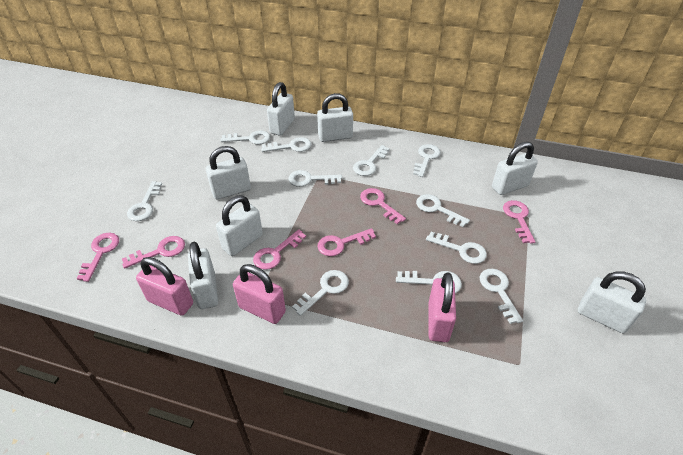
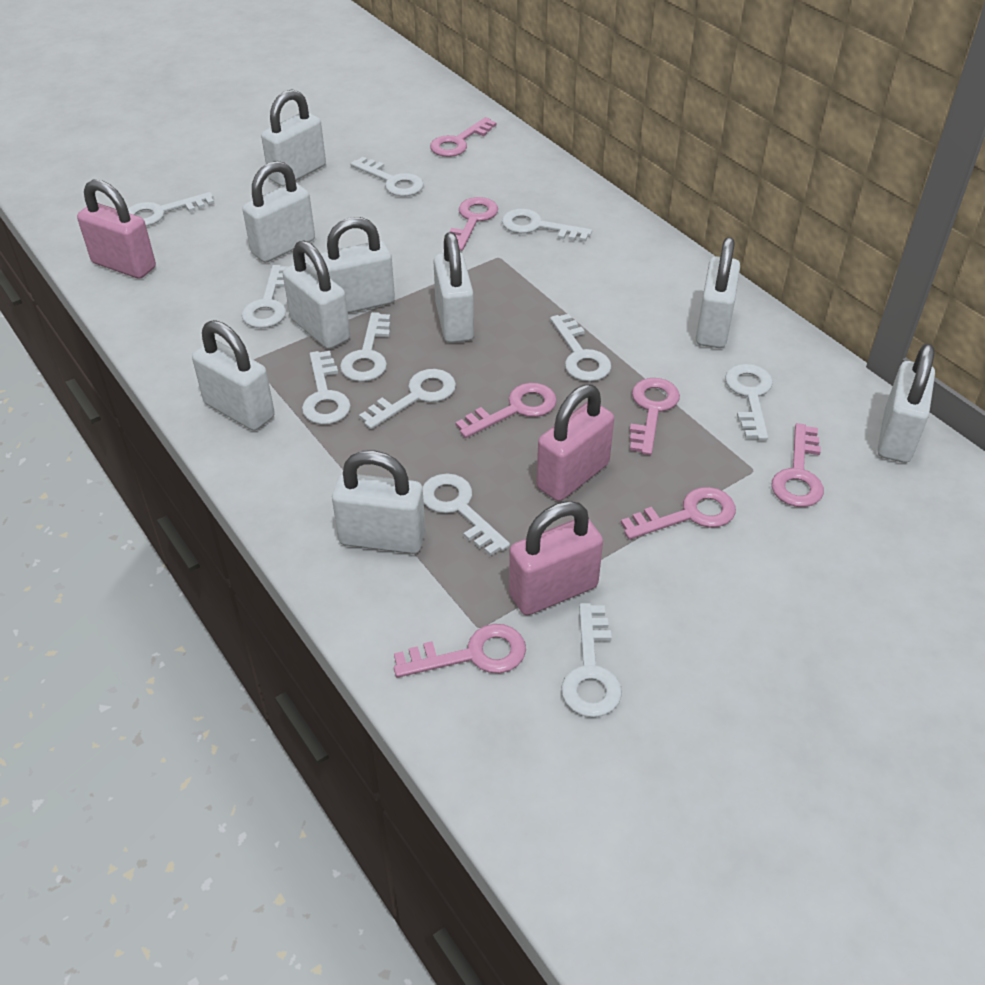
pink key: 6 -> 7
white padlock: 7 -> 9

